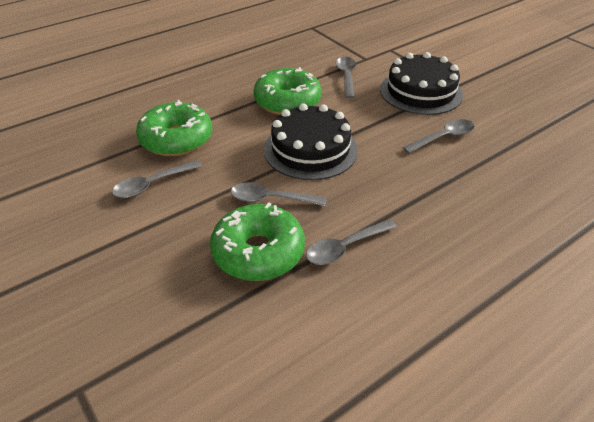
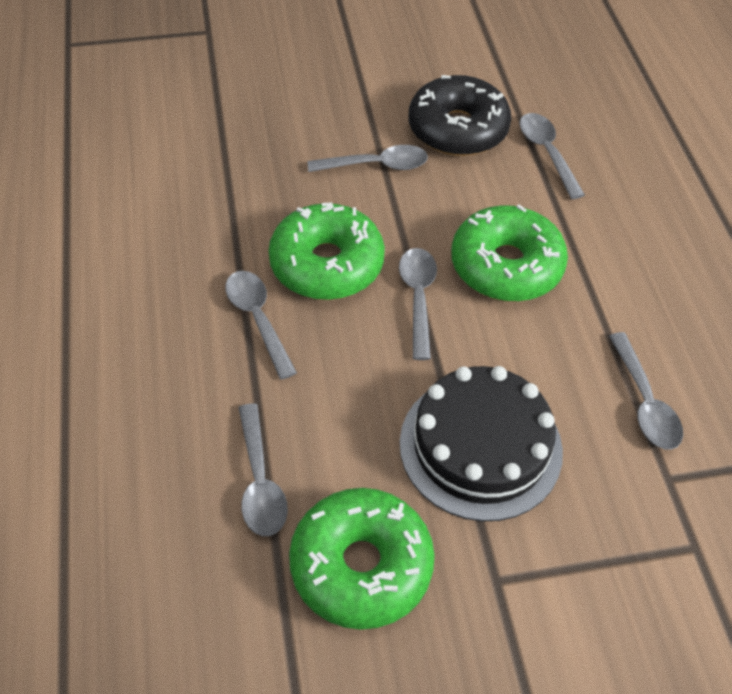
black cake: 2 -> 1
black donut: 0 -> 1
grey spoon: 5 -> 6

